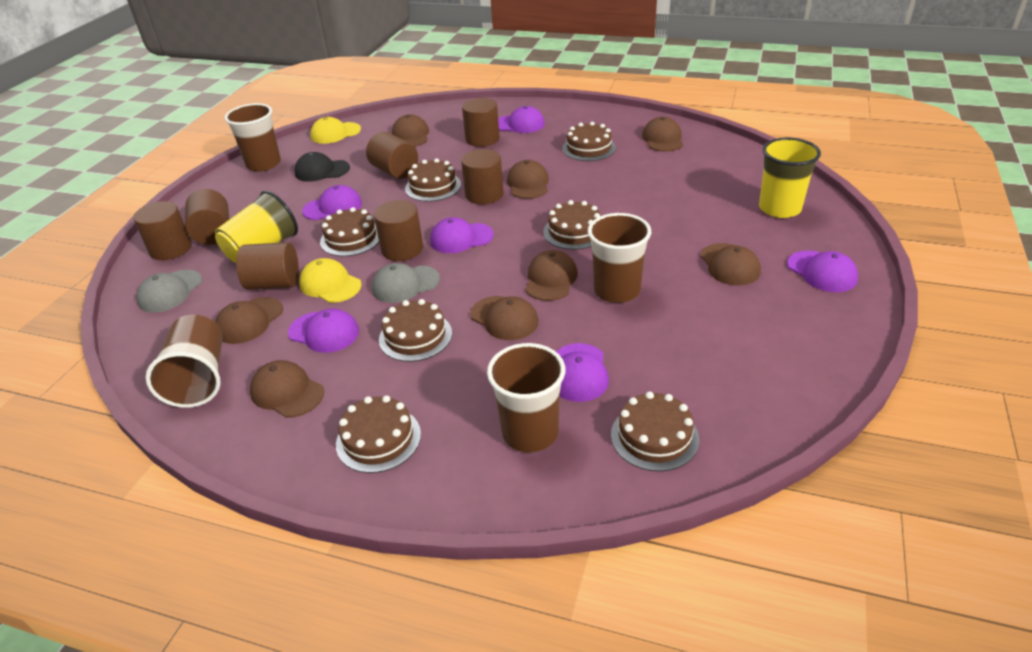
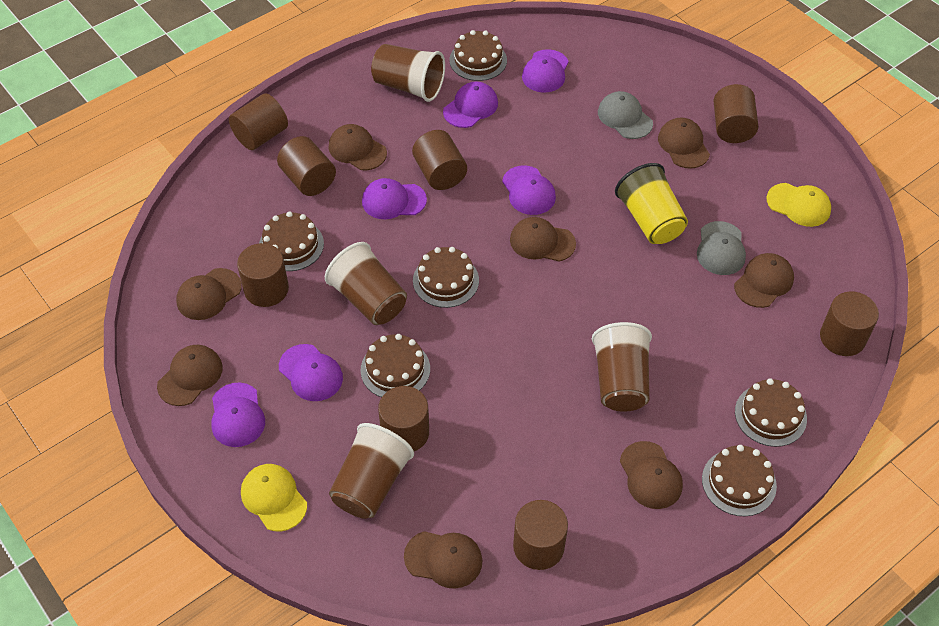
black cap: 1 -> 0
brown cake: 7 -> 6
brown cylinder: 7 -> 8
yellow cup: 2 -> 1

